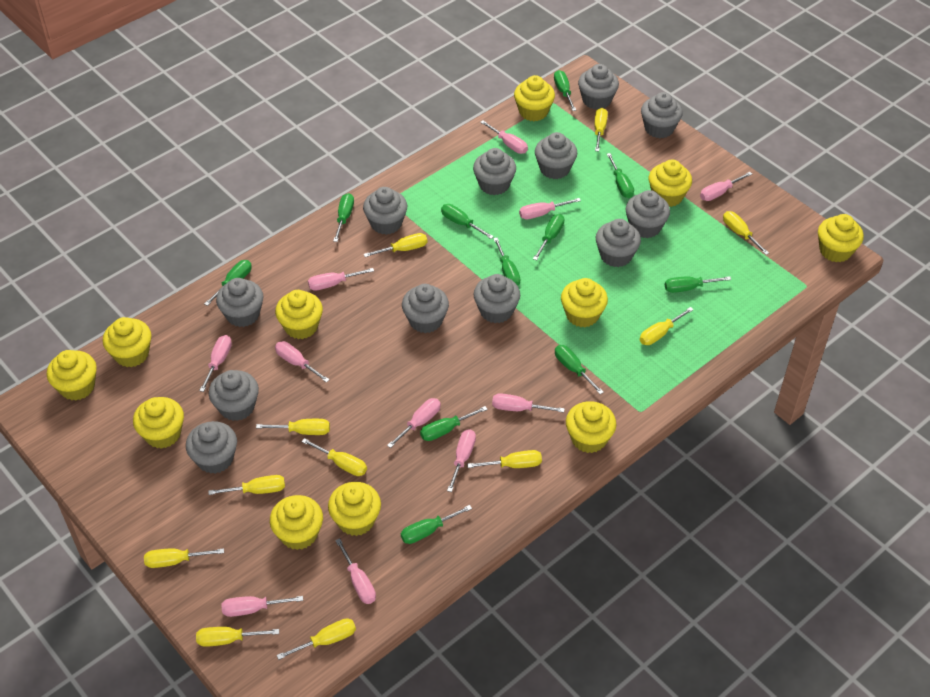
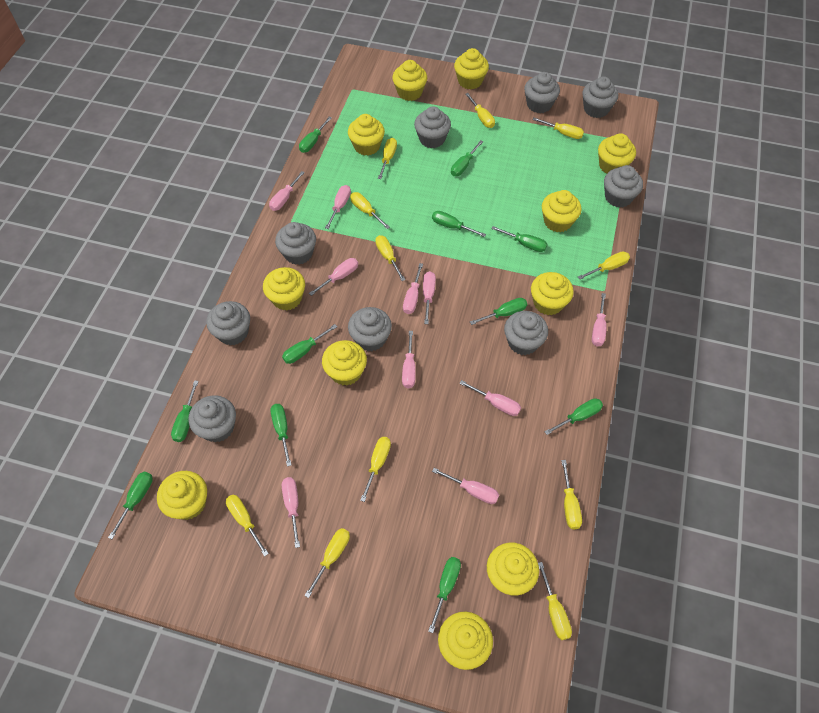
grey cupcake: 12 -> 9
pink screwdriver: 11 -> 10

